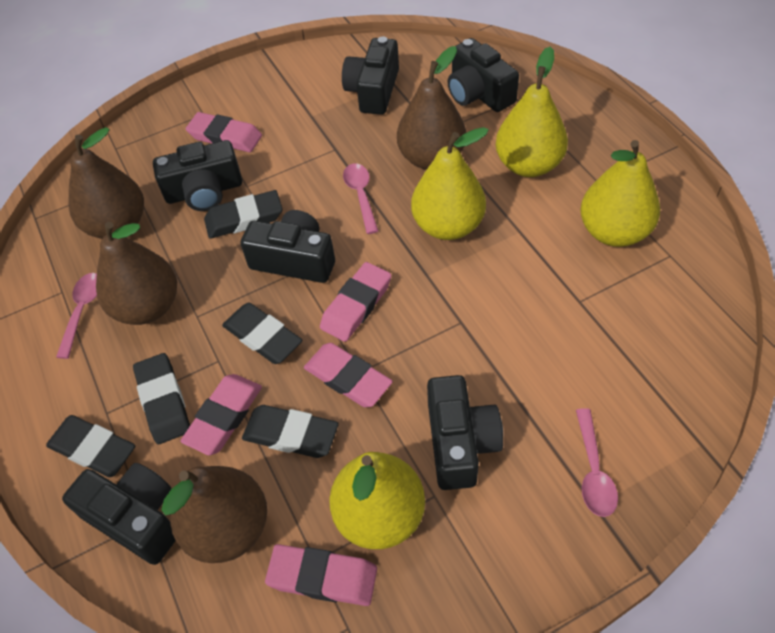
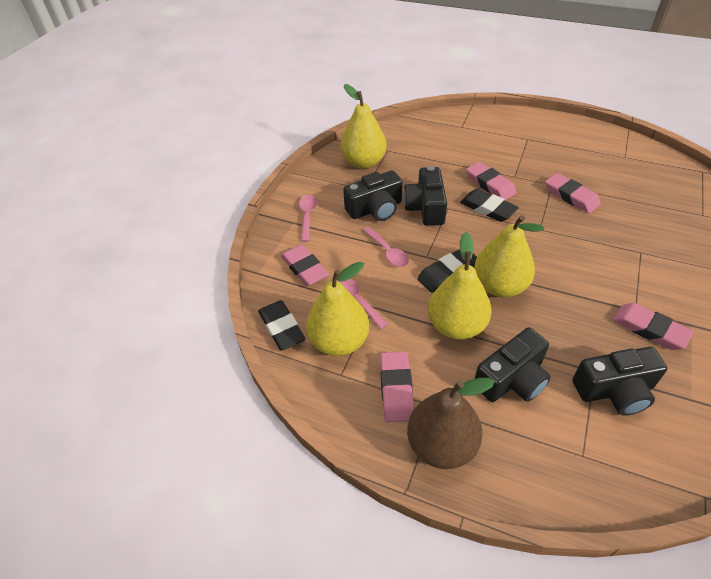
black camera: 6 -> 4
black eraser: 5 -> 3
brown pear: 4 -> 1

